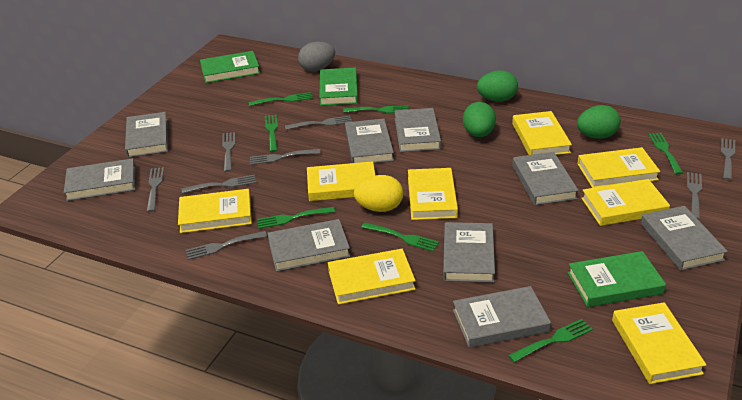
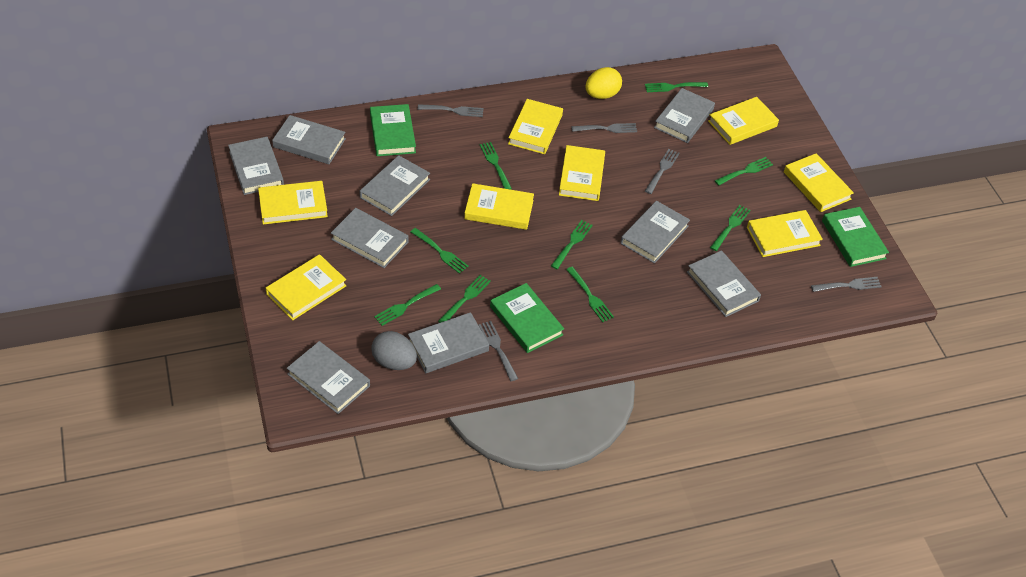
green egg: 3 -> 0
green fork: 7 -> 9
grey fork: 8 -> 5

